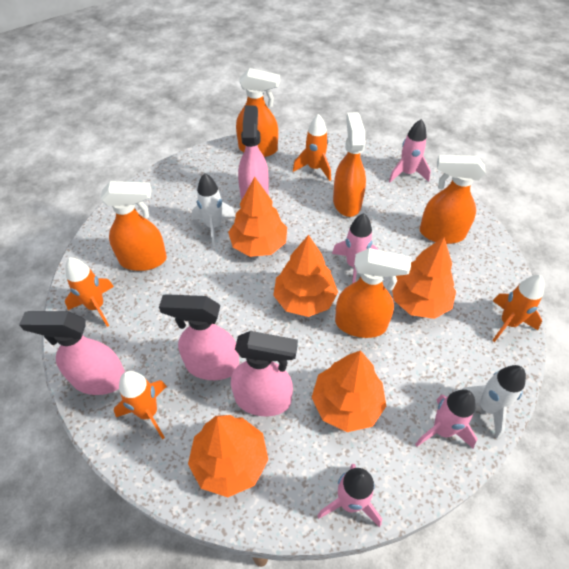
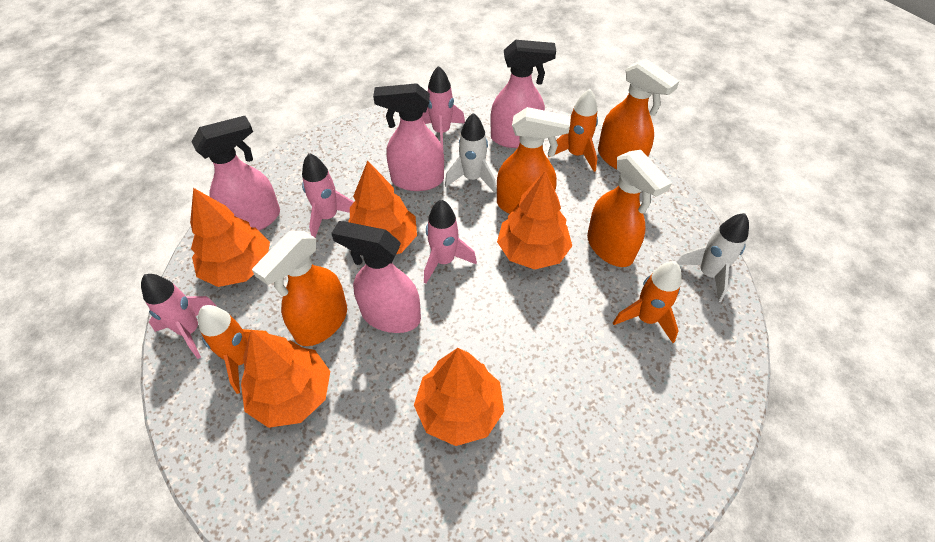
orange rocket: 4 -> 3
orange spray bottle: 5 -> 4

